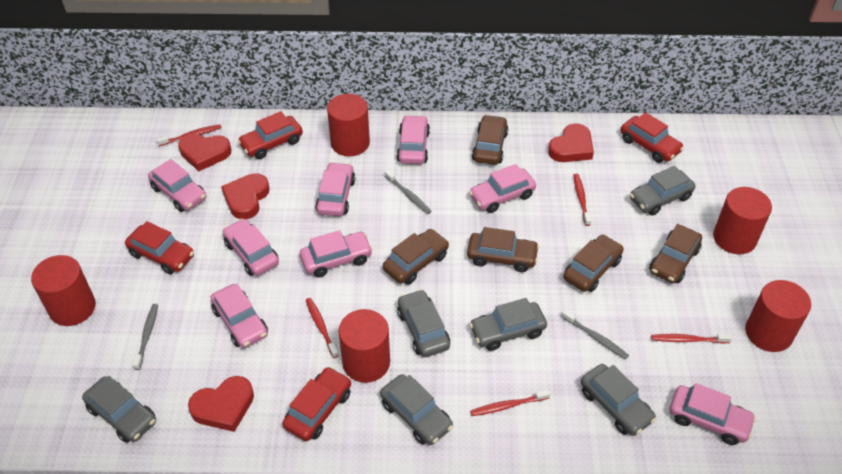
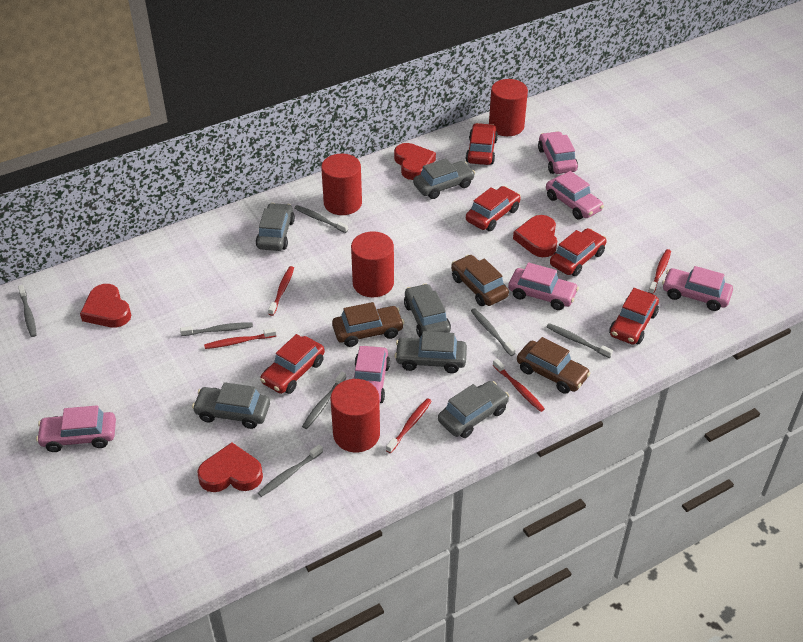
brown car: 5 -> 3
grey toothbrush: 3 -> 7
pink car: 8 -> 6
red car: 4 -> 5
red cylinder: 5 -> 4

